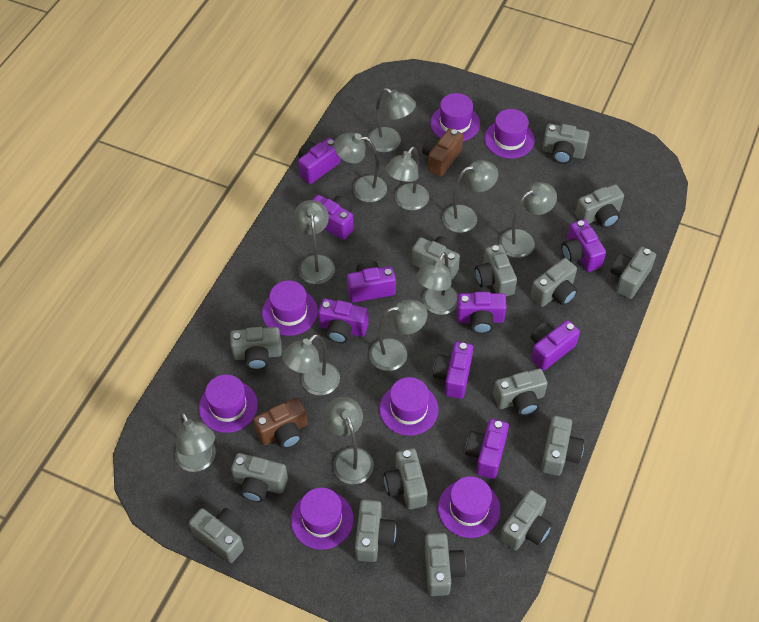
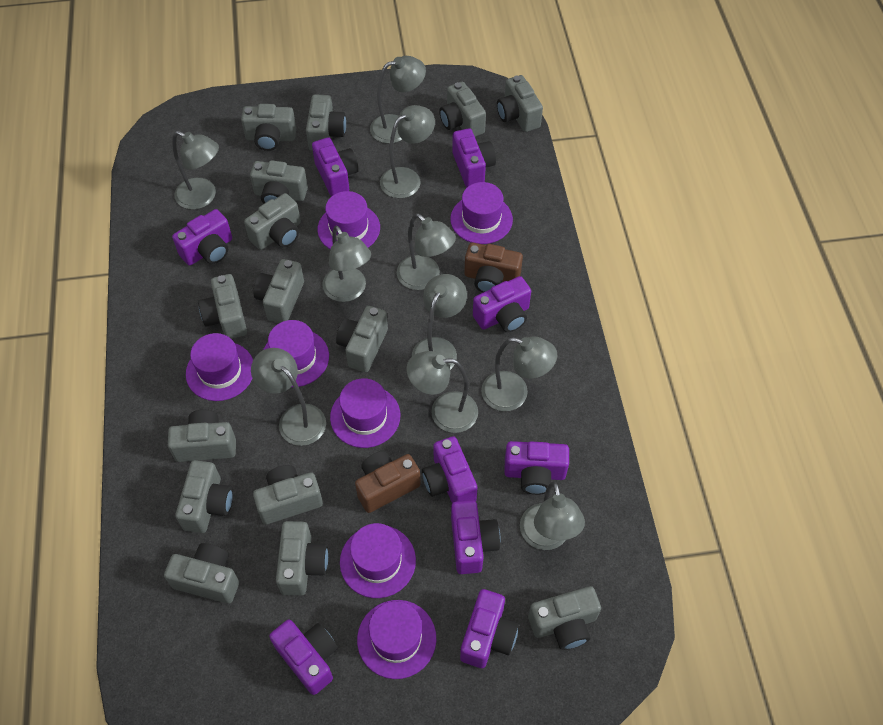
grey lamp: 11 -> 10

